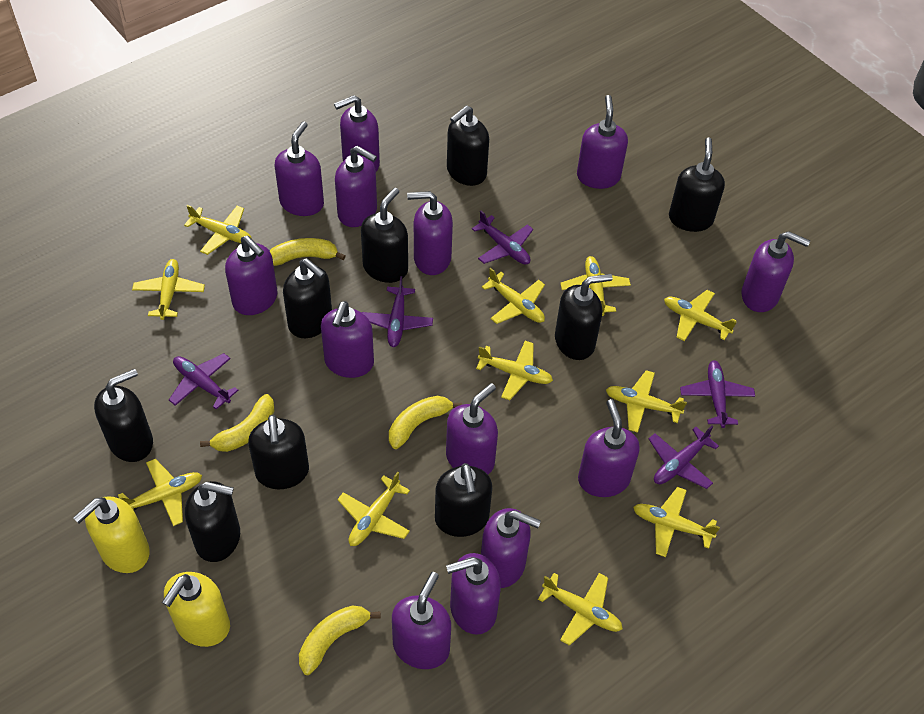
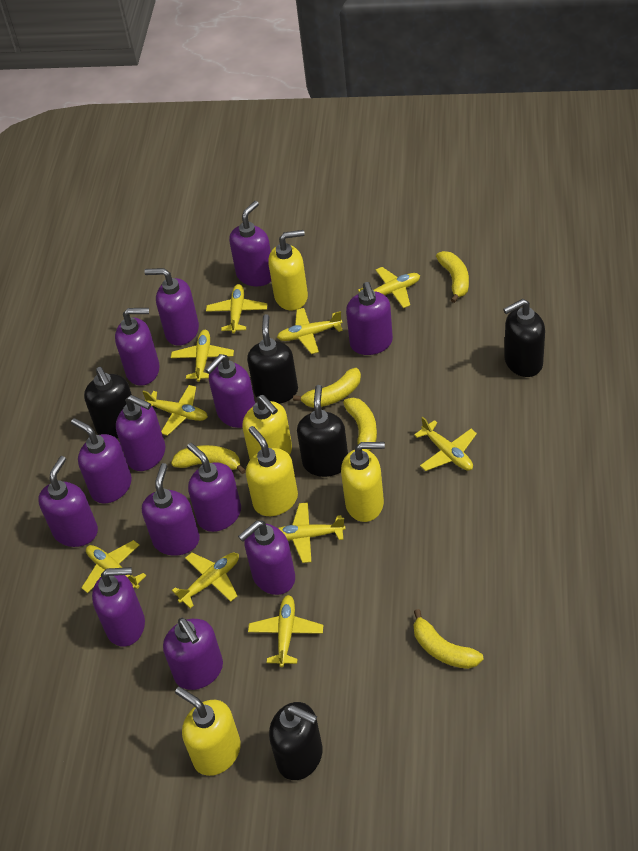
black soap dispenser: 9 -> 5
purple plane: 5 -> 0
yellow banana: 4 -> 5
yellow plane: 11 -> 10
yellow soap dispenser: 2 -> 5

